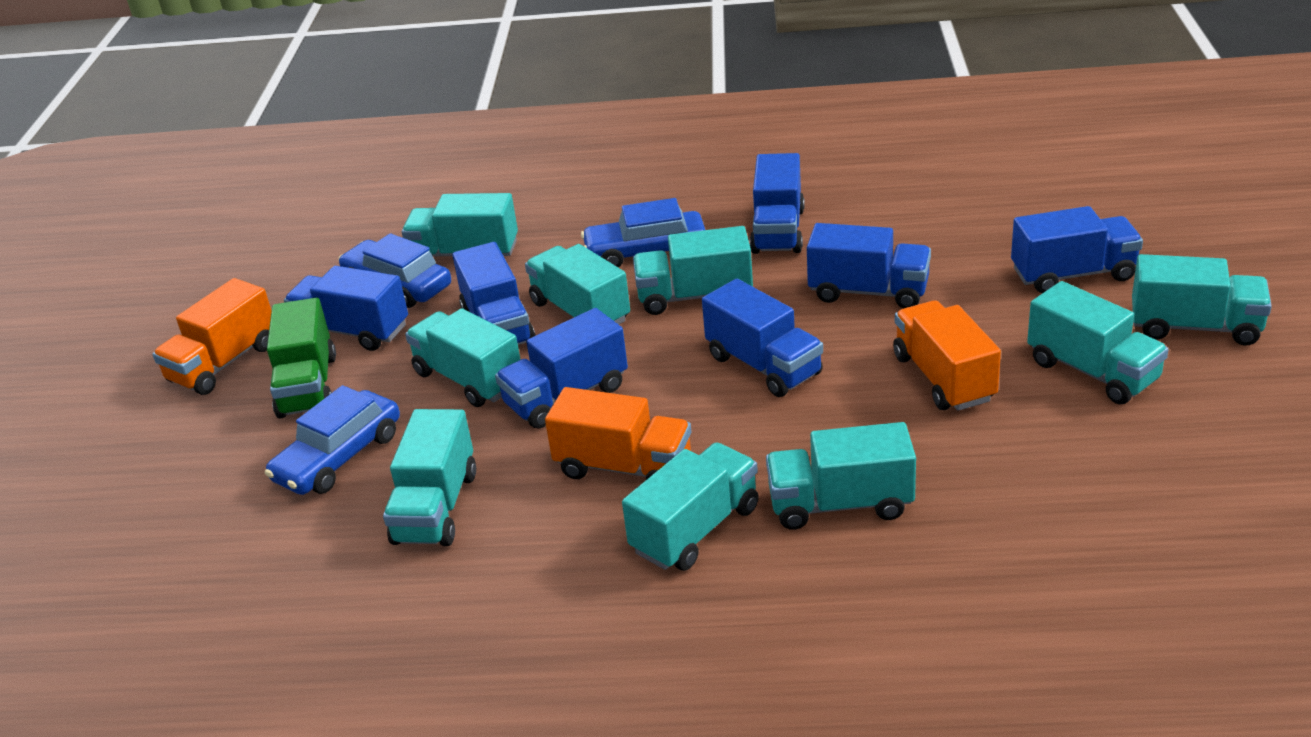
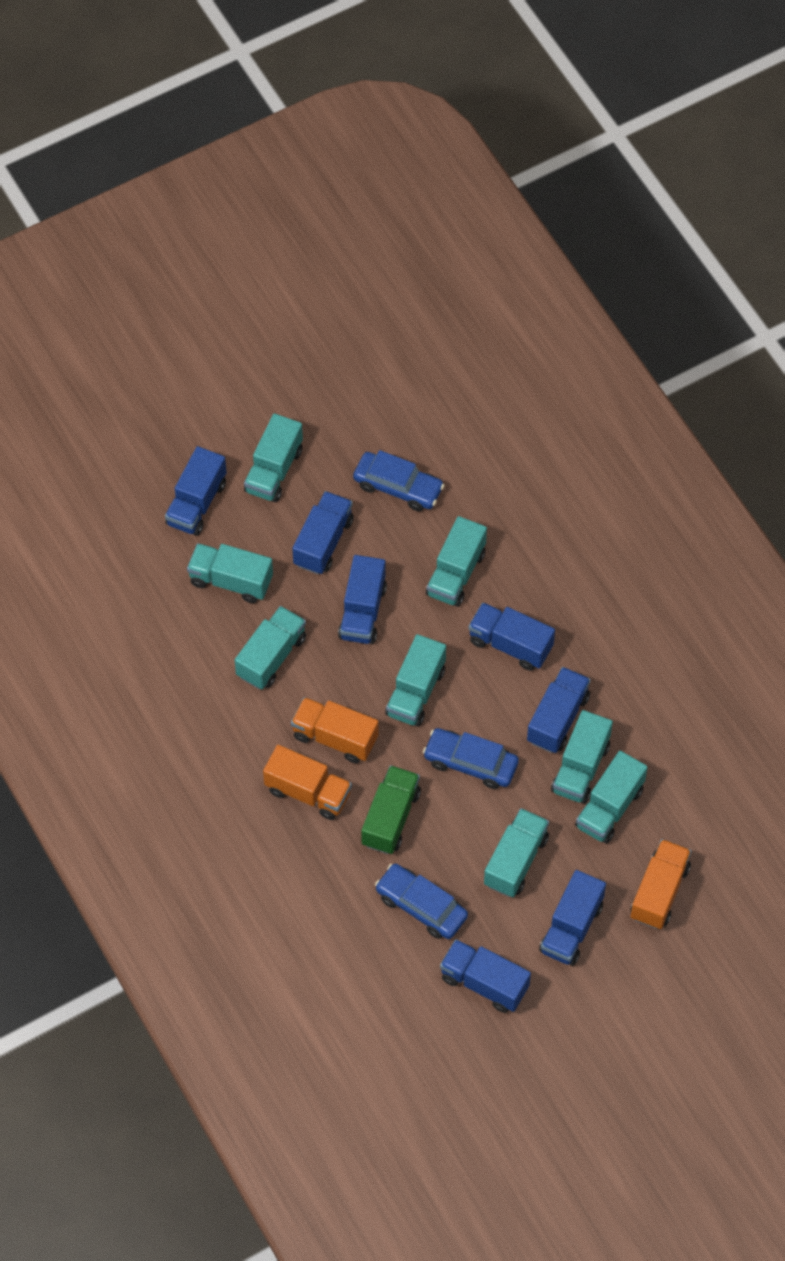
turquoise truck: 9 -> 8

